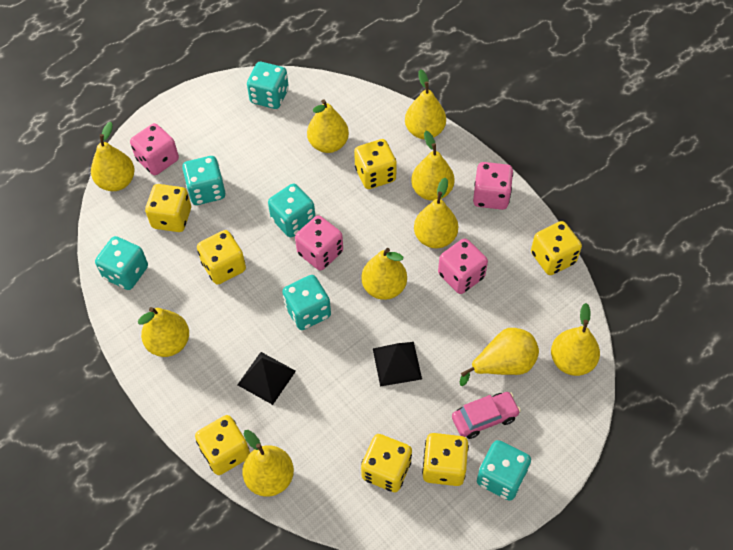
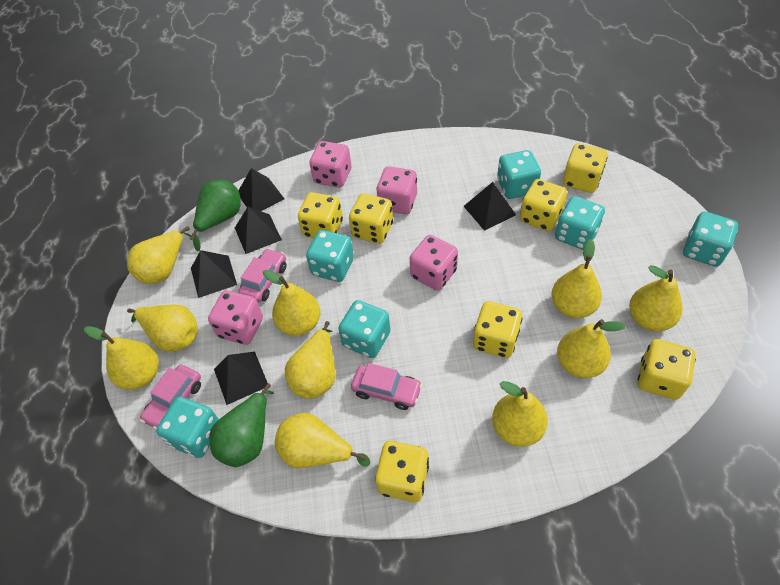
black pyramid: 2 -> 5
green pear: 0 -> 2
pink car: 1 -> 3

